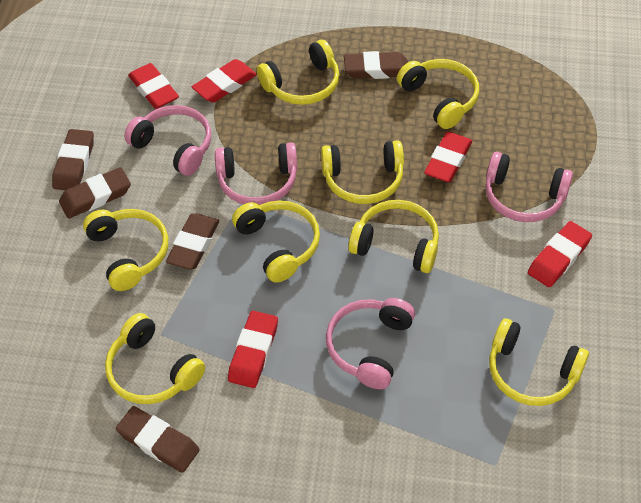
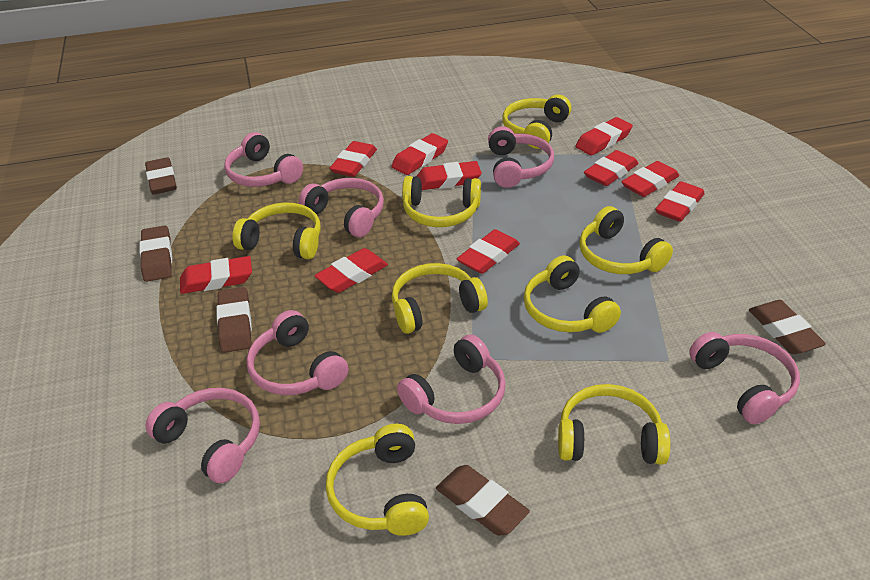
pink headphones: 4 -> 7
red eraser: 5 -> 10

